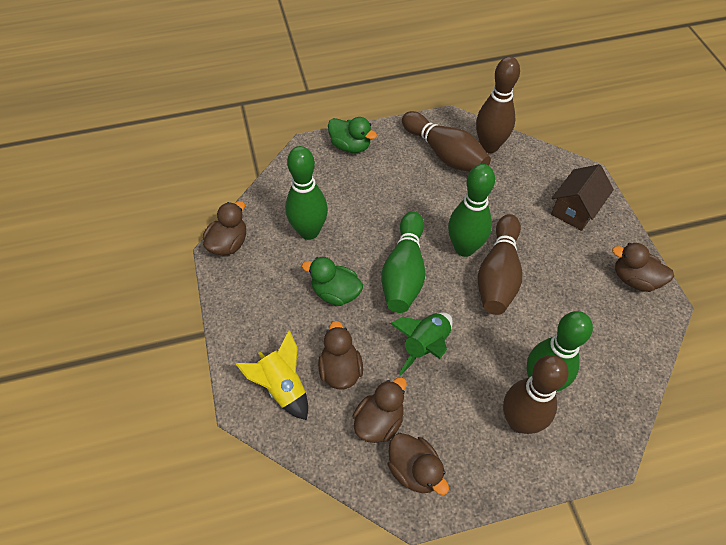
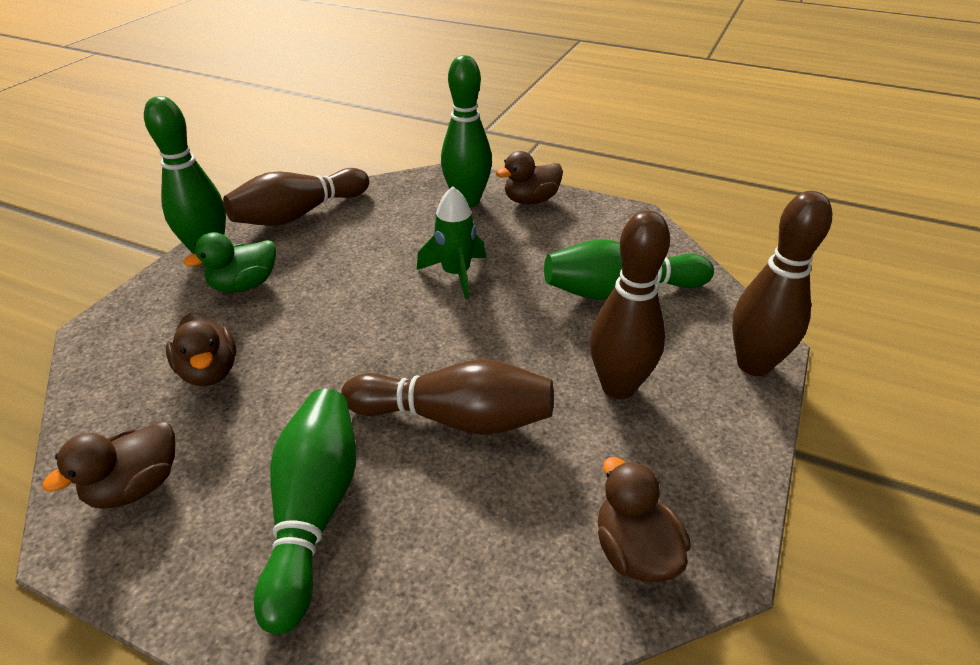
brown duck: 5 -> 4
brown house: 1 -> 0
green duck: 2 -> 1
yellow rocket: 1 -> 0

